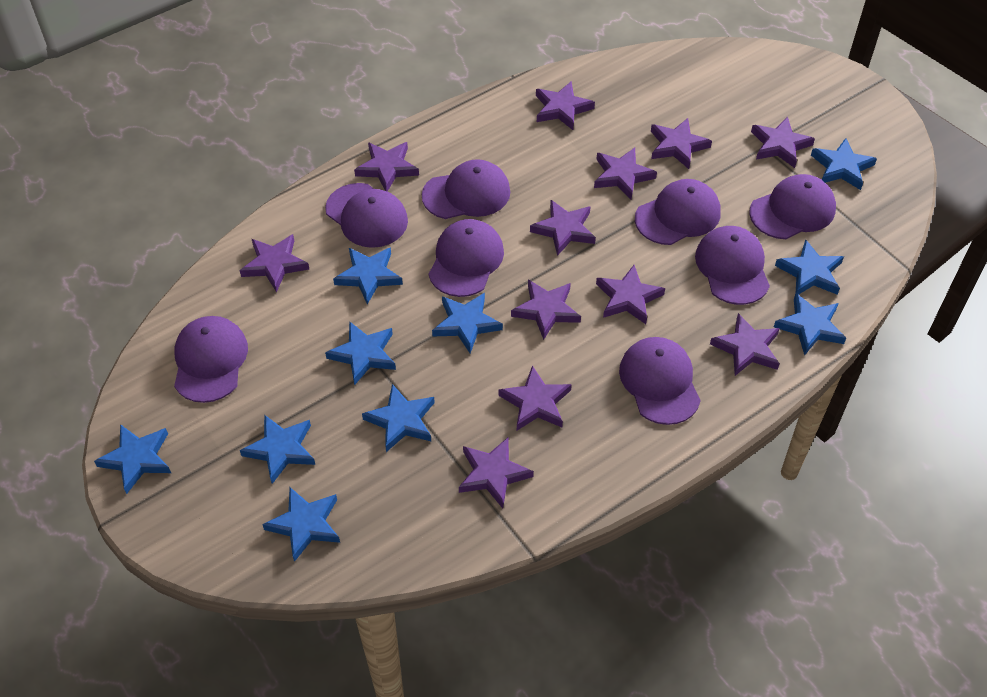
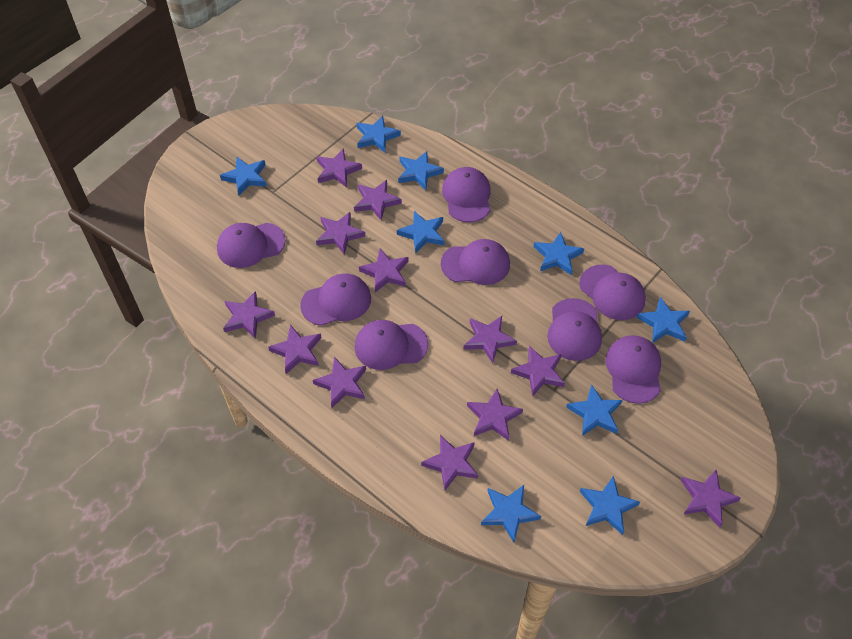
blue star: 10 -> 9

